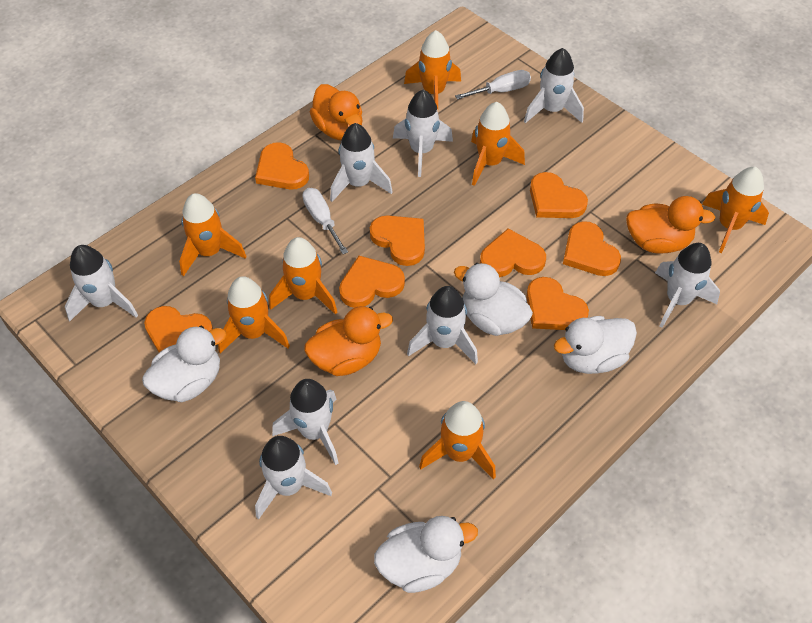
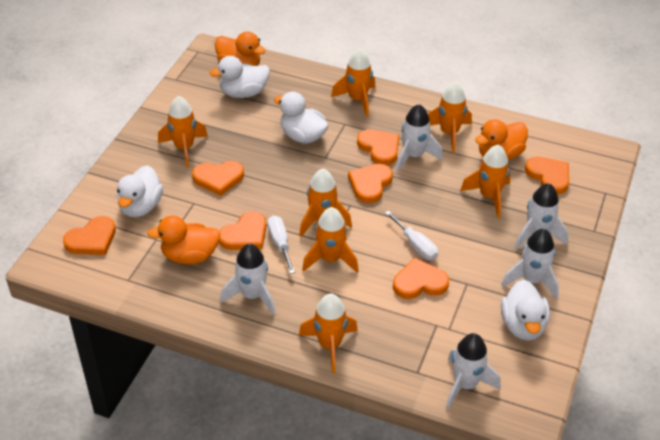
orange heart: 8 -> 7
white rocket: 8 -> 5

